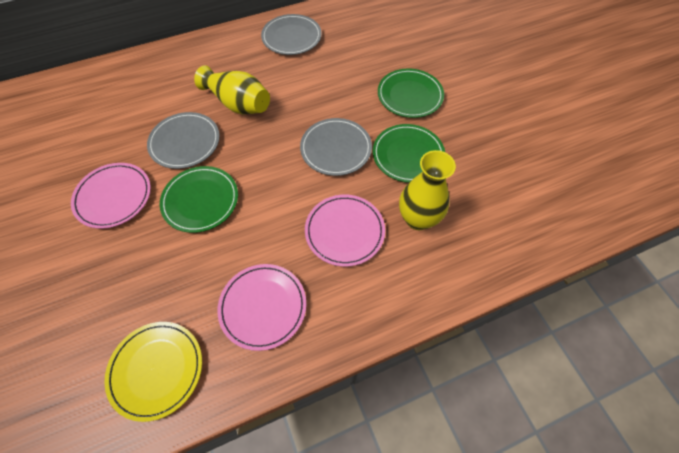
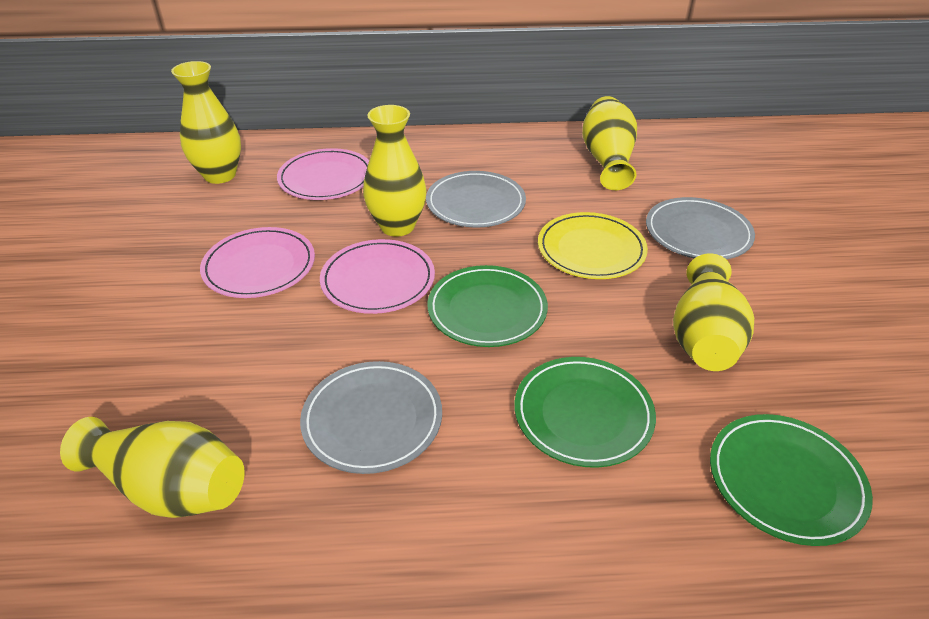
yellow vase: 2 -> 5

